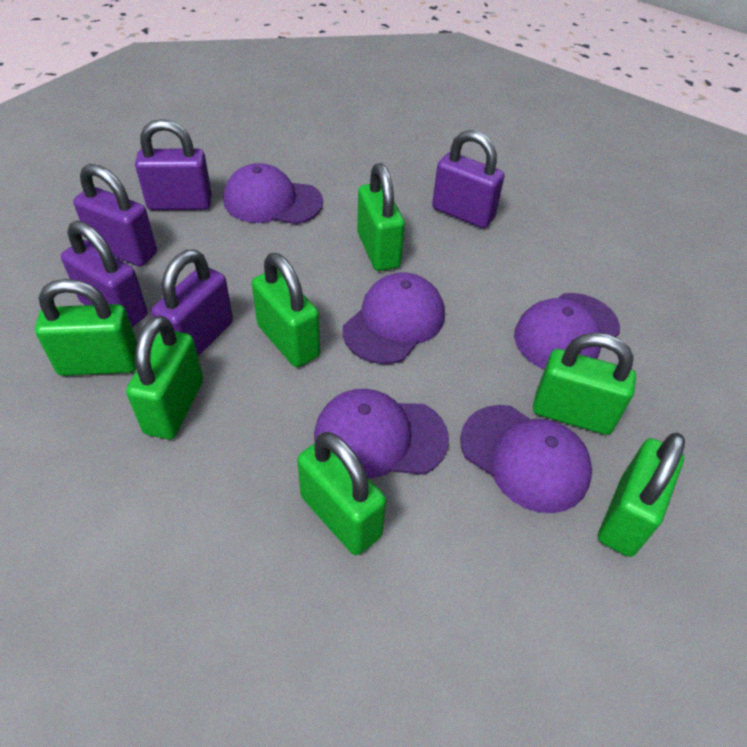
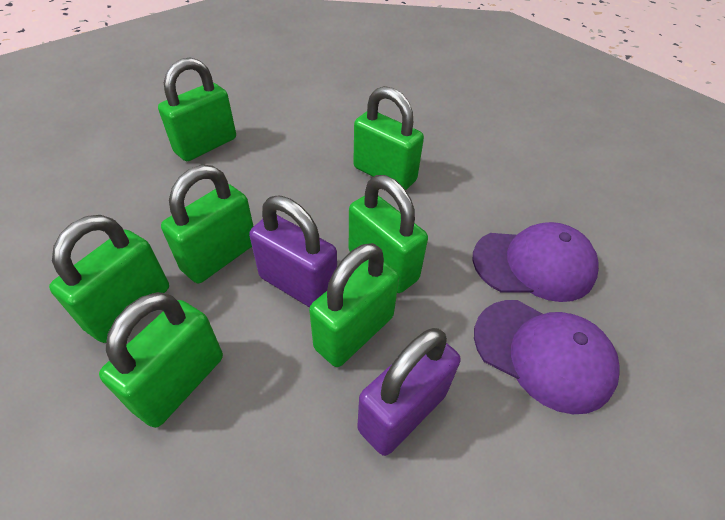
purple cap: 5 -> 2
purple padlock: 5 -> 2

